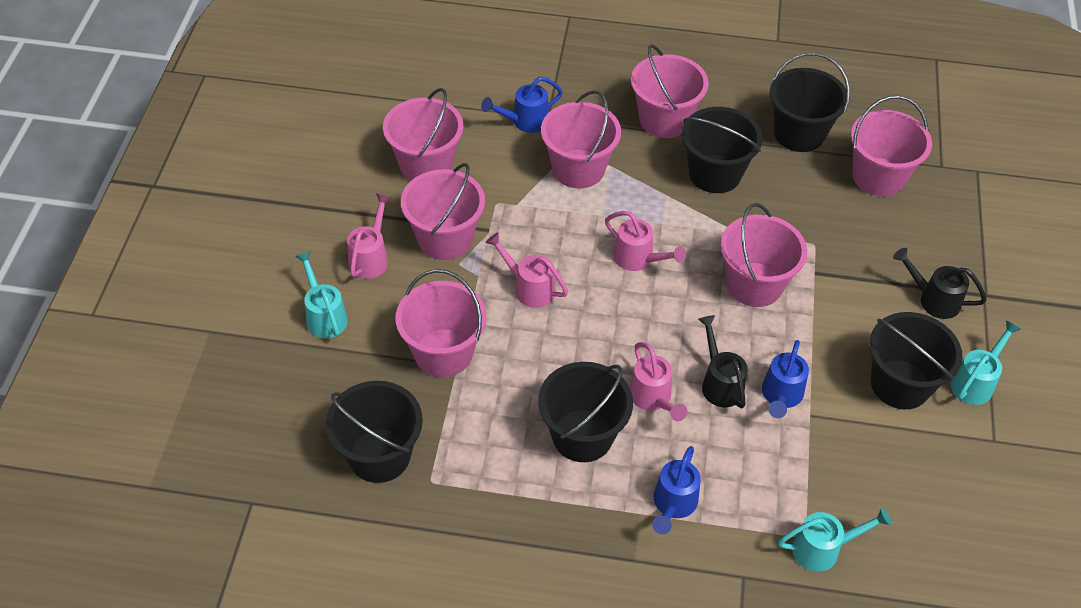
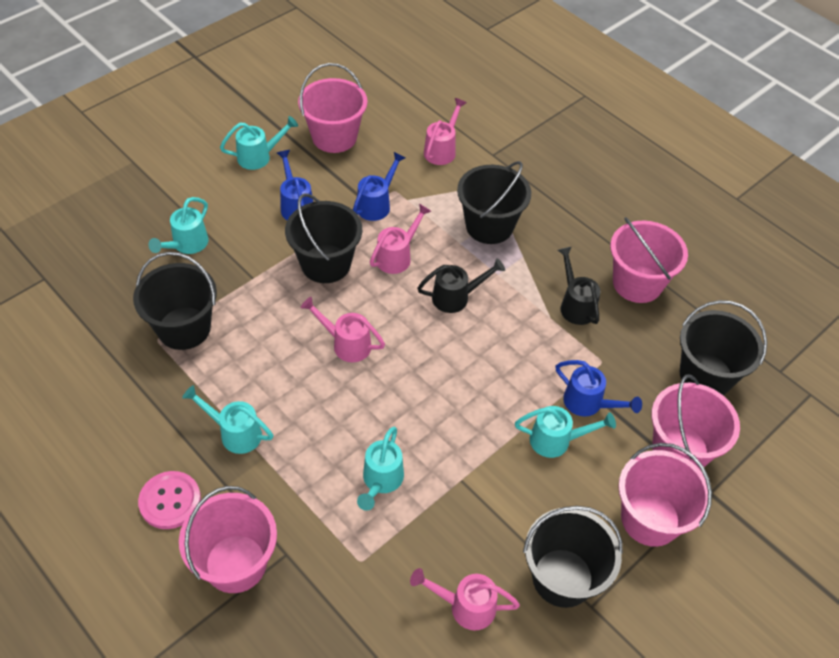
pink bucket: 7 -> 5
pink button: 0 -> 1
turquoise watering can: 3 -> 5

